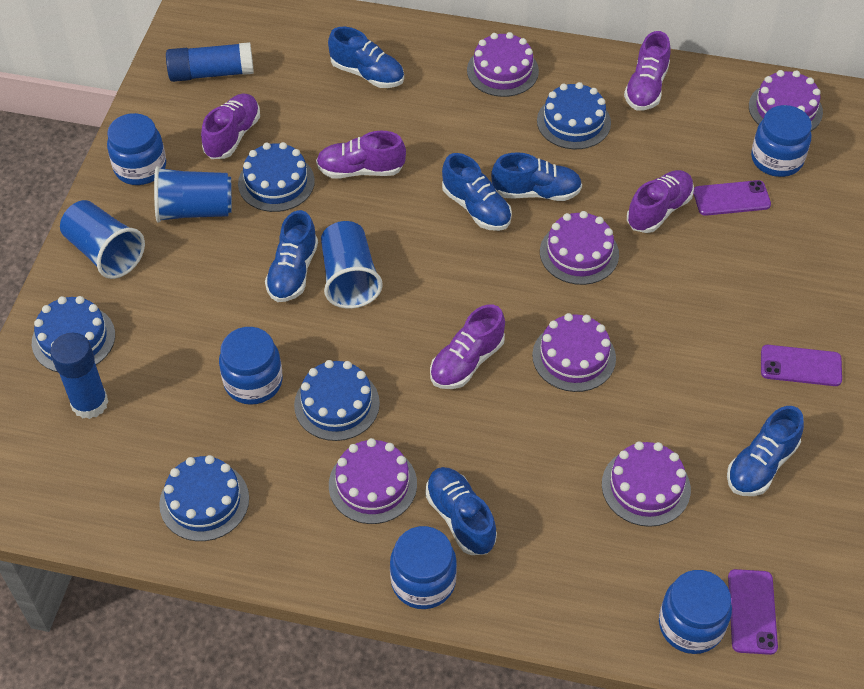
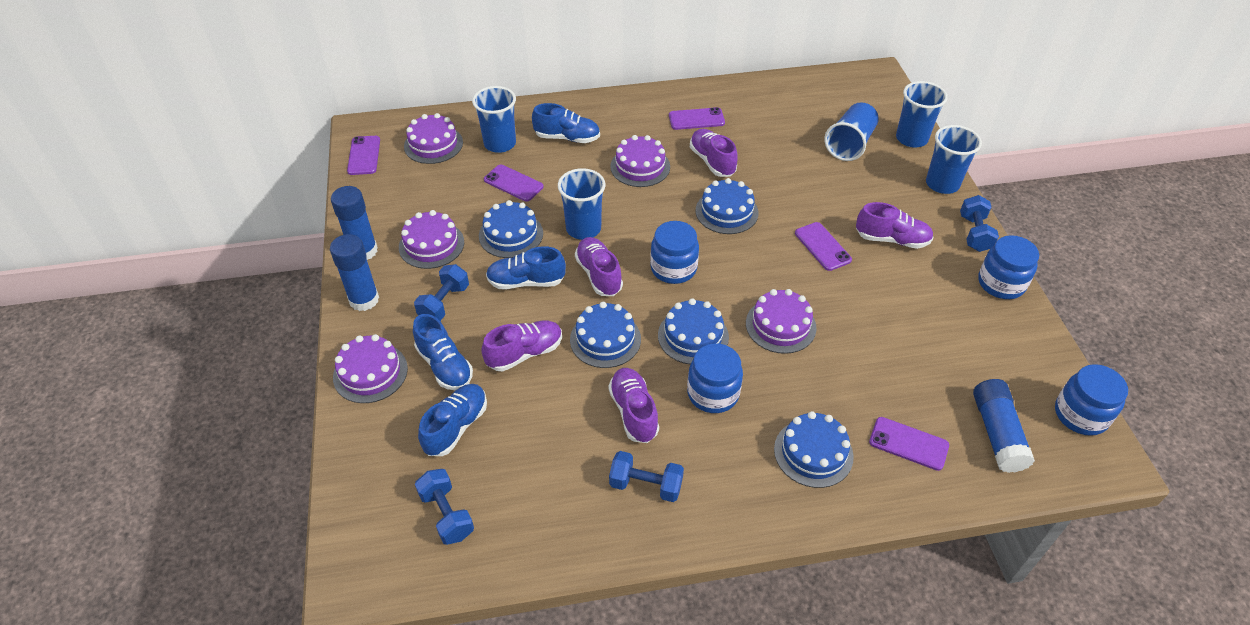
blue cup: 3 -> 5
blue dumbbell: 0 -> 4
blue glue stick: 2 -> 3
blue jar: 5 -> 4
blue shoe: 6 -> 4
purple cake: 6 -> 5
purple phone: 3 -> 5

